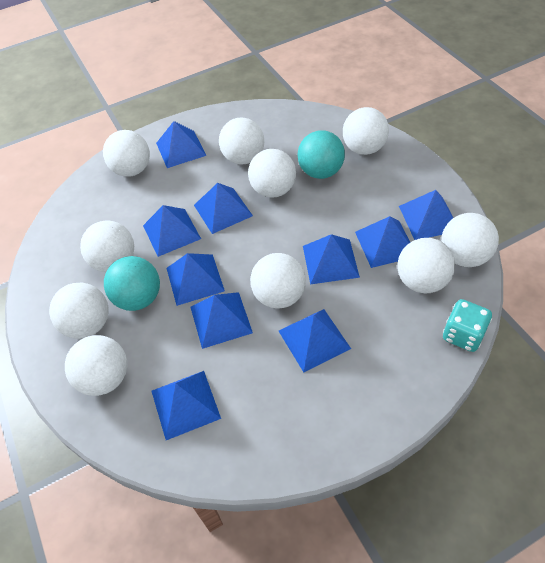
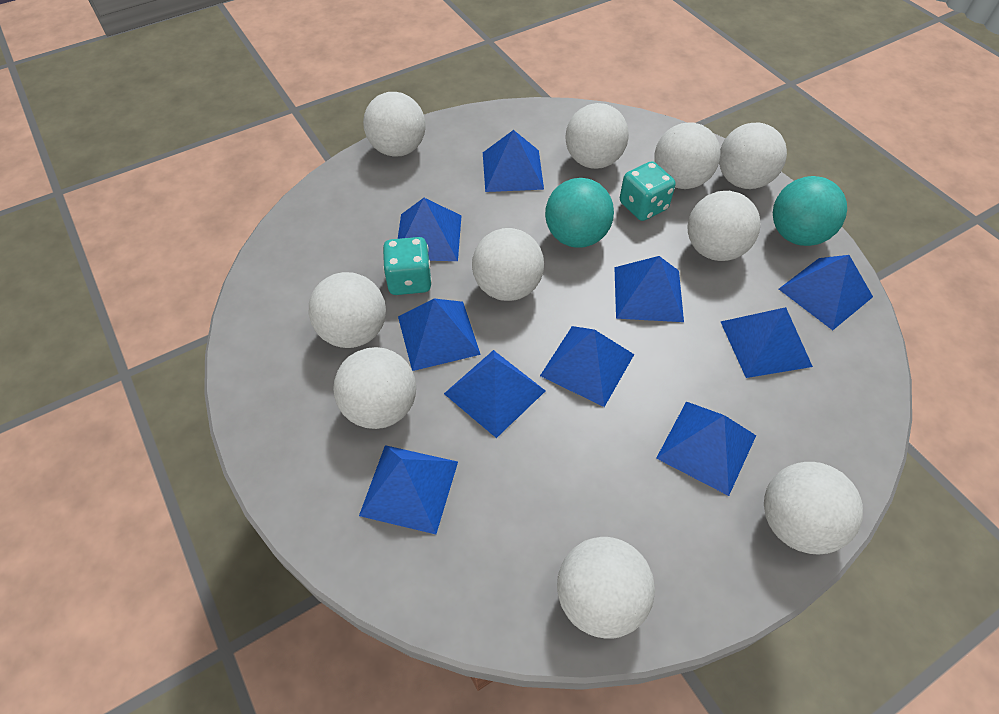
turquoise dice: 1 -> 2

